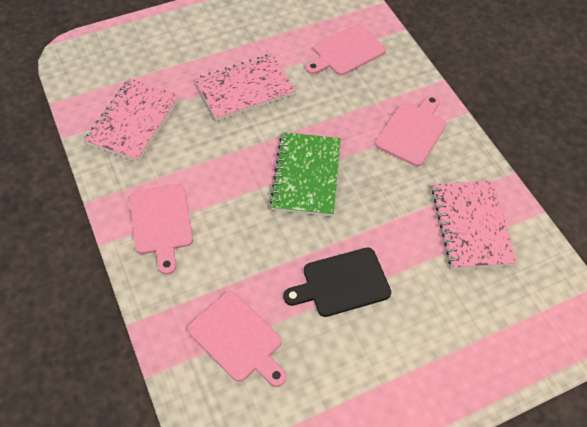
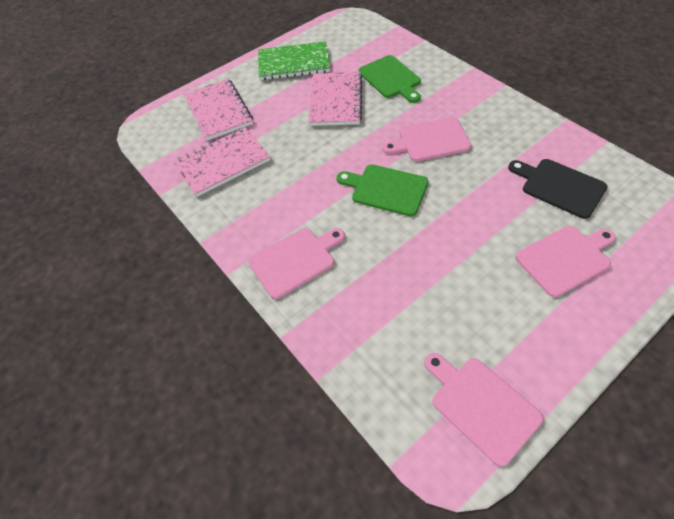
green cutting board: 0 -> 2

